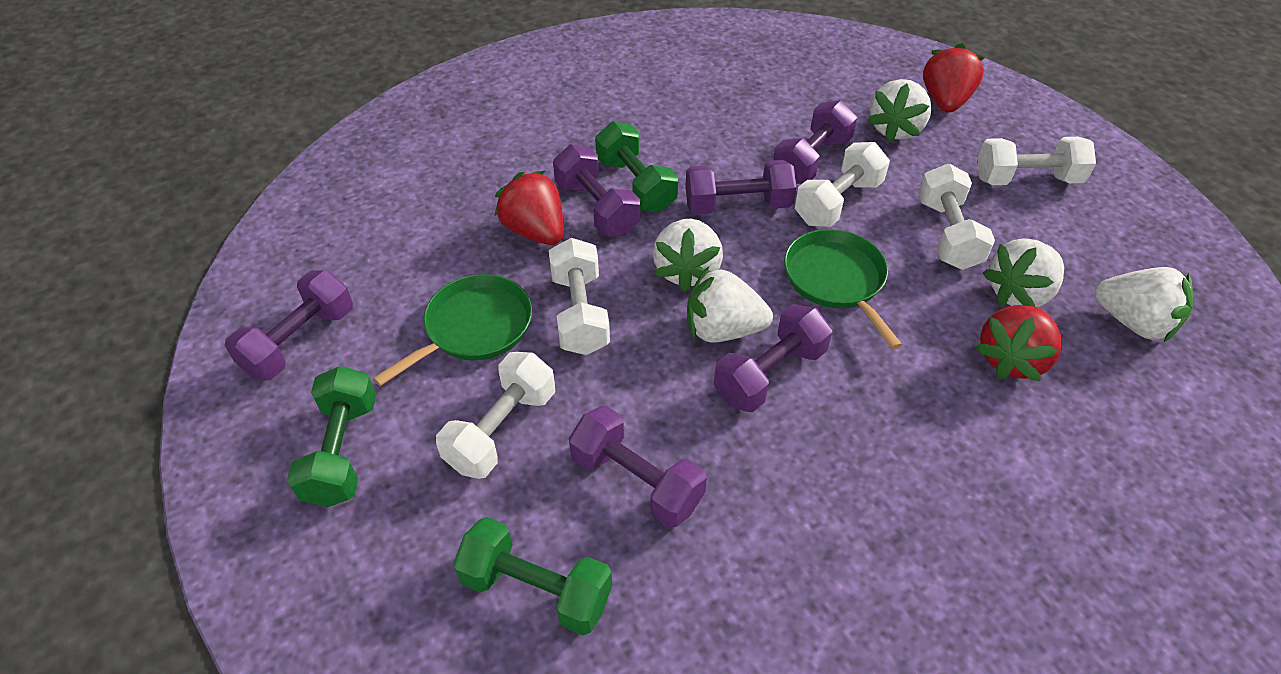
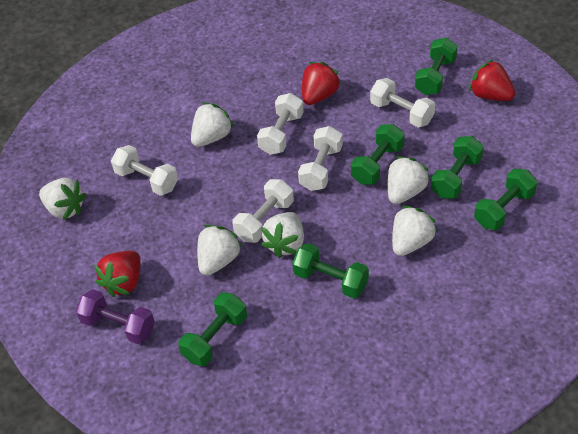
green dumbbell: 3 -> 6
green pan: 2 -> 0
purple dumbbell: 6 -> 1
white strawberry: 5 -> 6

